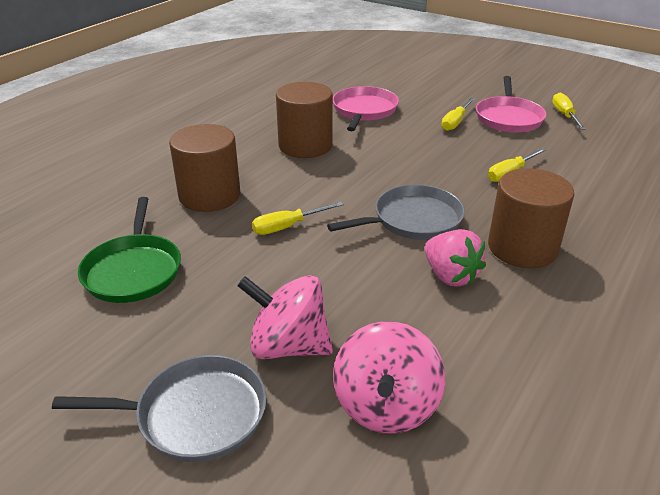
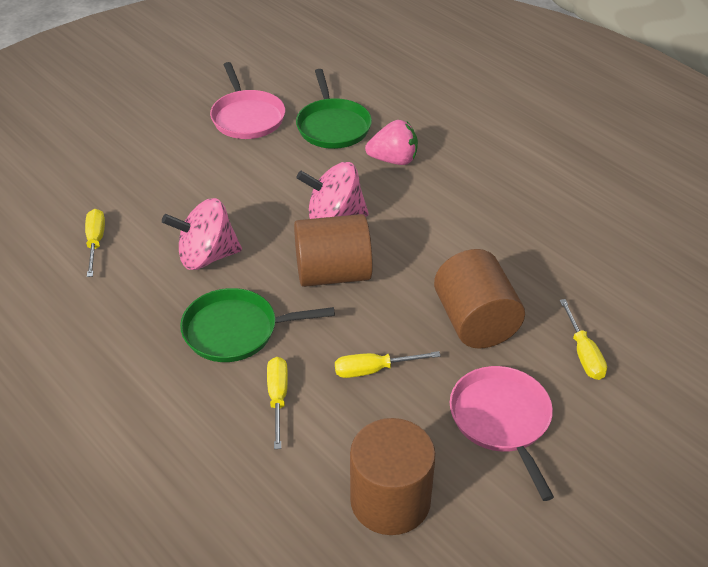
green pan: 1 -> 2
grey pan: 2 -> 0

